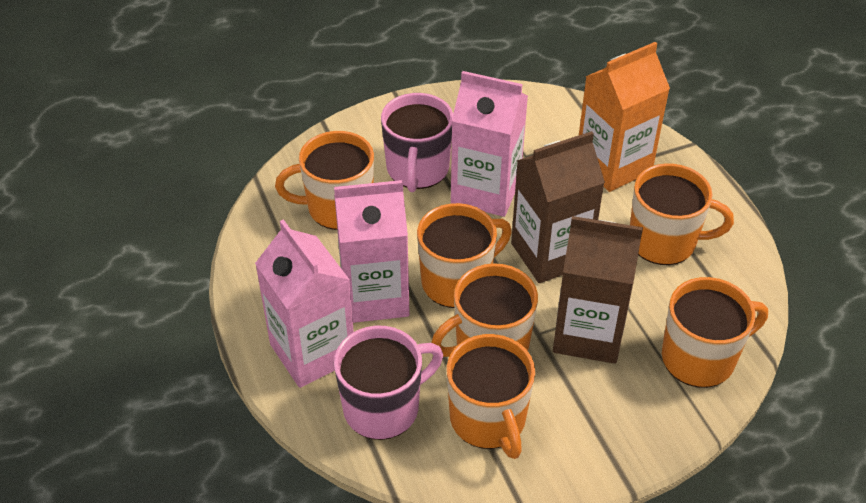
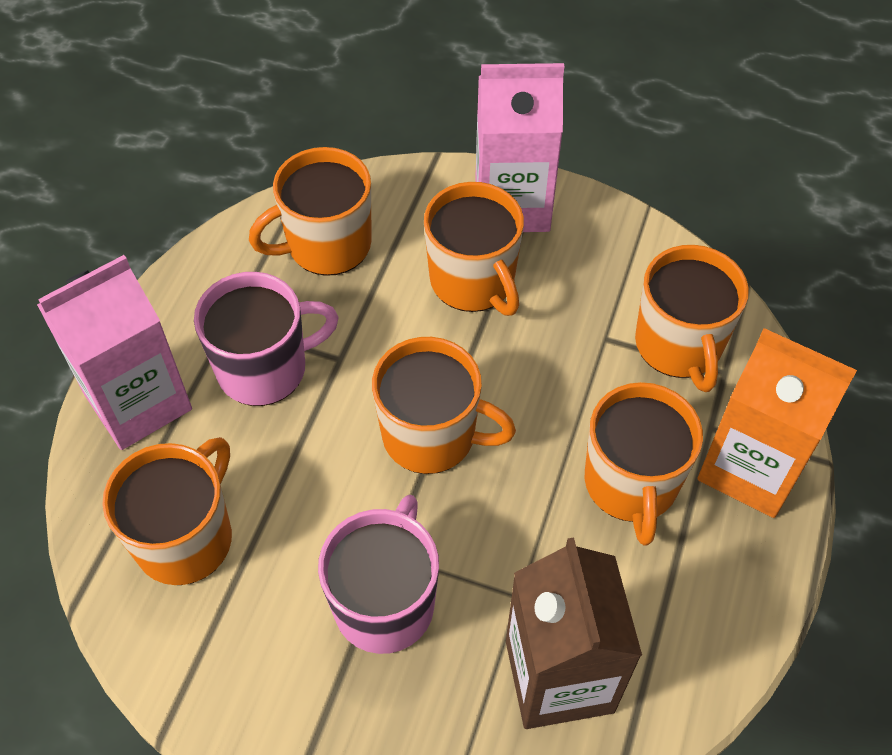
brown carton: 2 -> 1
pink carton: 3 -> 2

